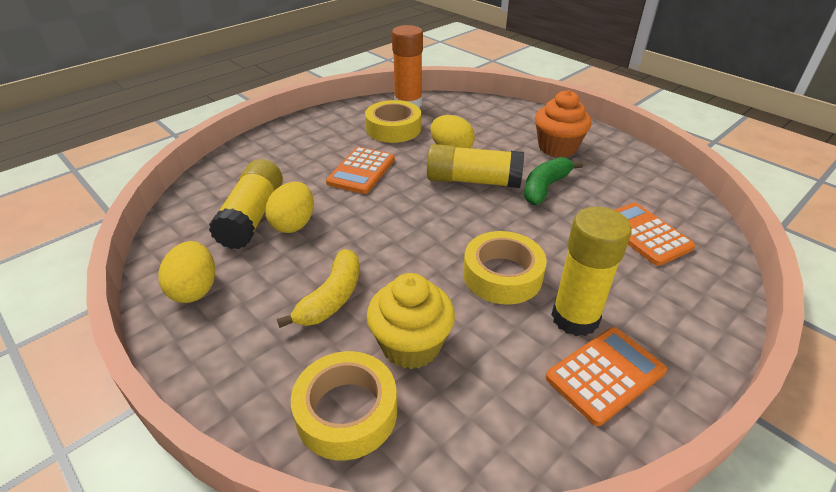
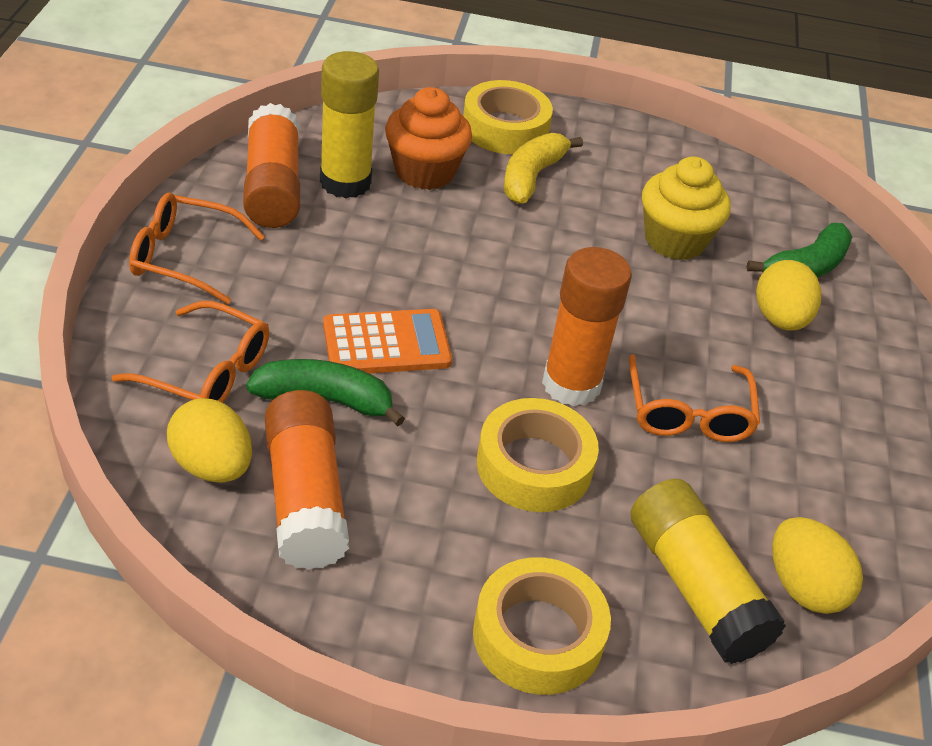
green banana: 1 -> 2
orange calculator: 3 -> 1
orange glasses: 0 -> 3
orange glue stick: 1 -> 3
yellow glue stick: 3 -> 2

